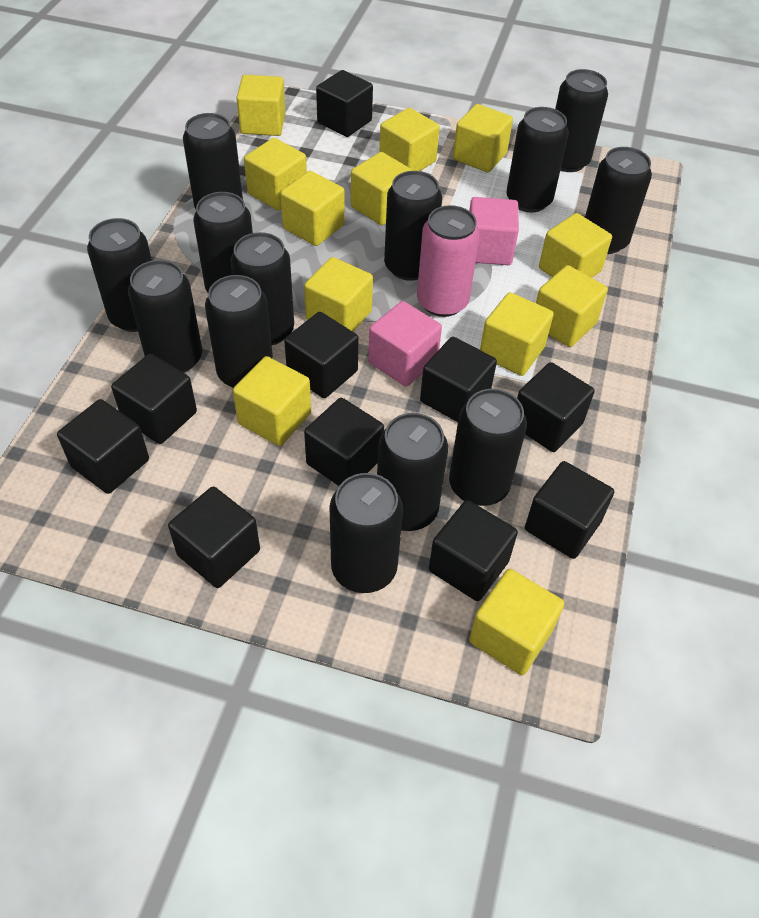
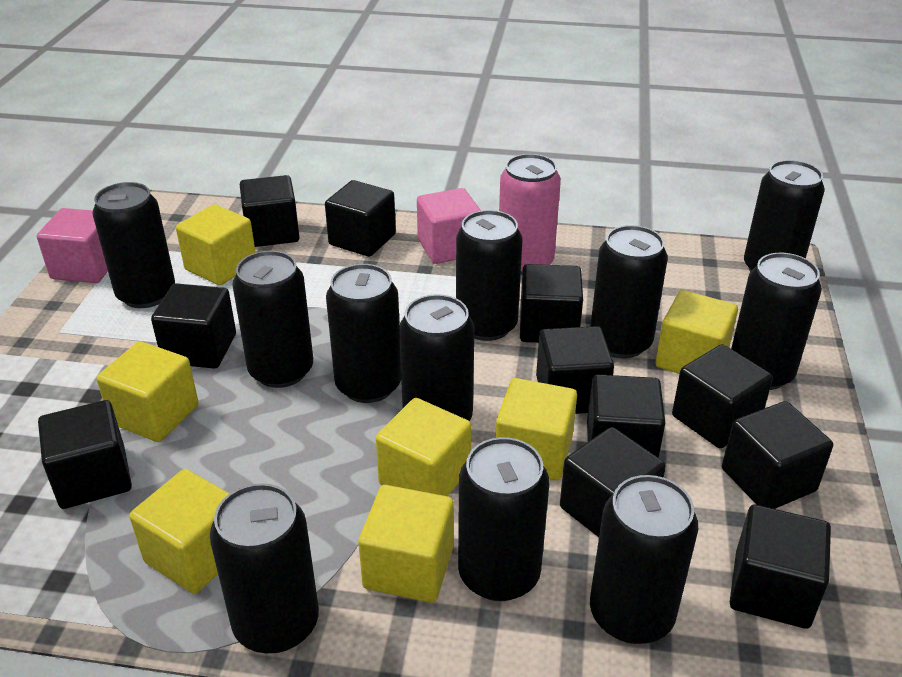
black can: 13 -> 11
black cube: 10 -> 11
yellow cube: 12 -> 7

